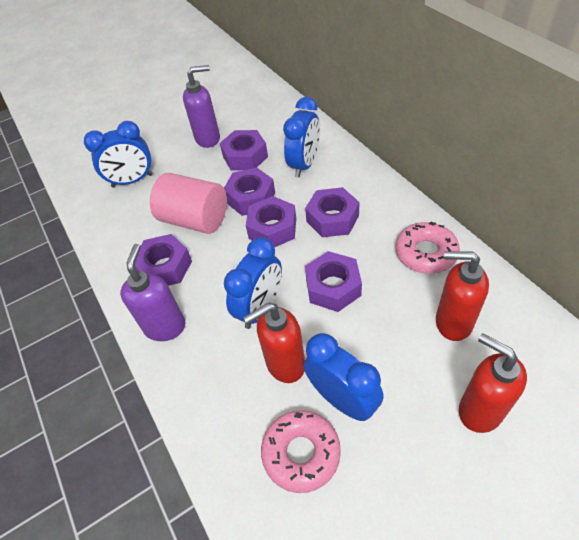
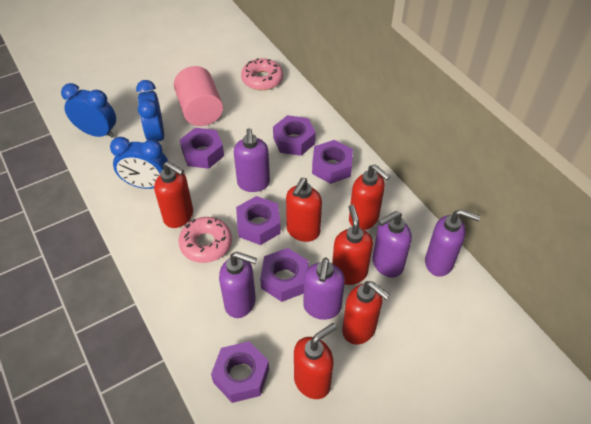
blue clock: 4 -> 3
purple soap dispenser: 2 -> 5
red soap dispenser: 3 -> 6

